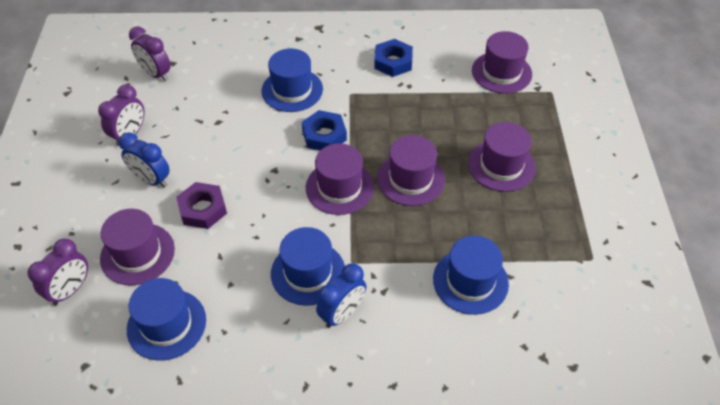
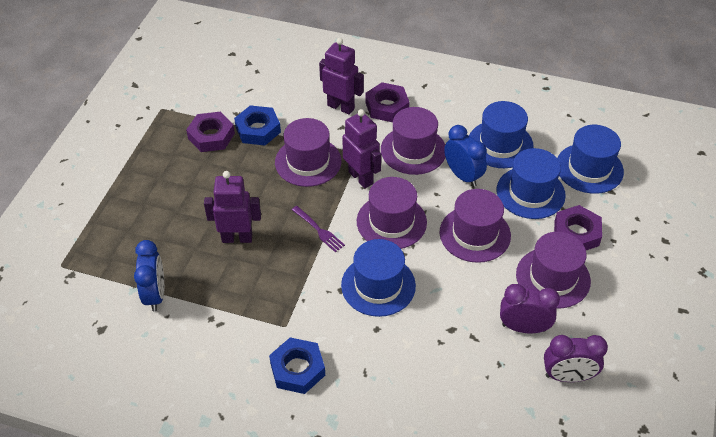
purple clock: 3 -> 2
purple fork: 0 -> 1
purple nut: 1 -> 3
purple robot: 0 -> 3

